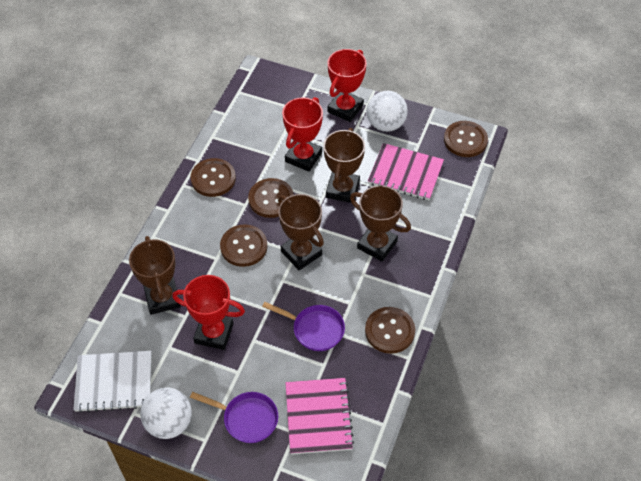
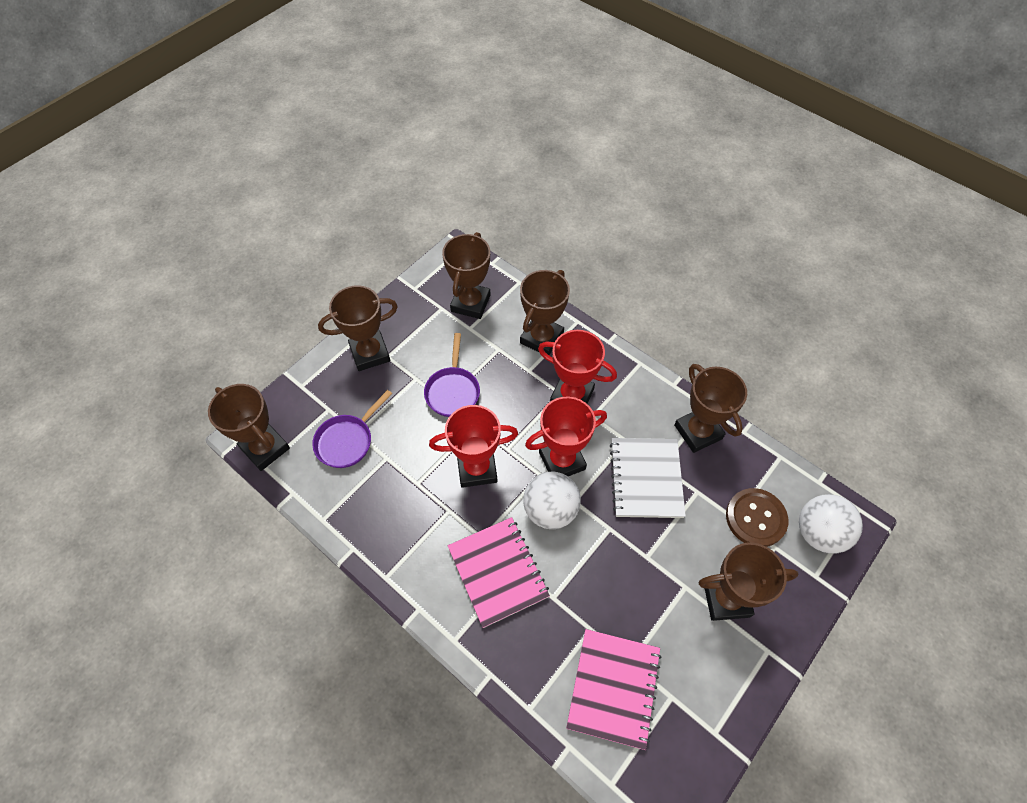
brown button: 5 -> 1
brown trophy: 4 -> 6

